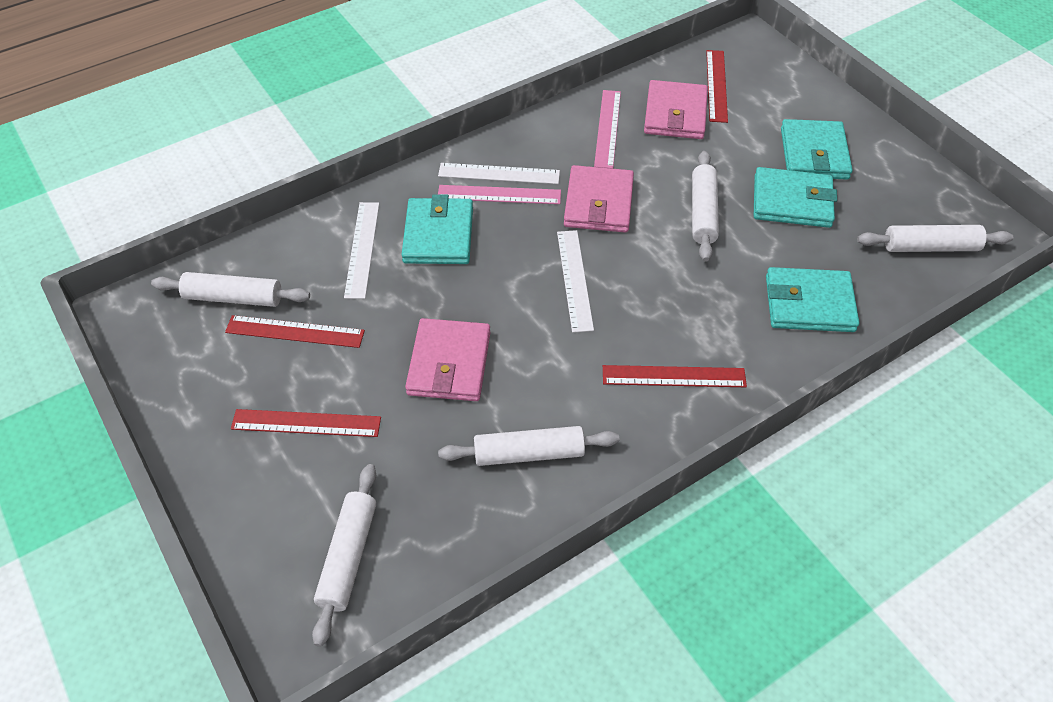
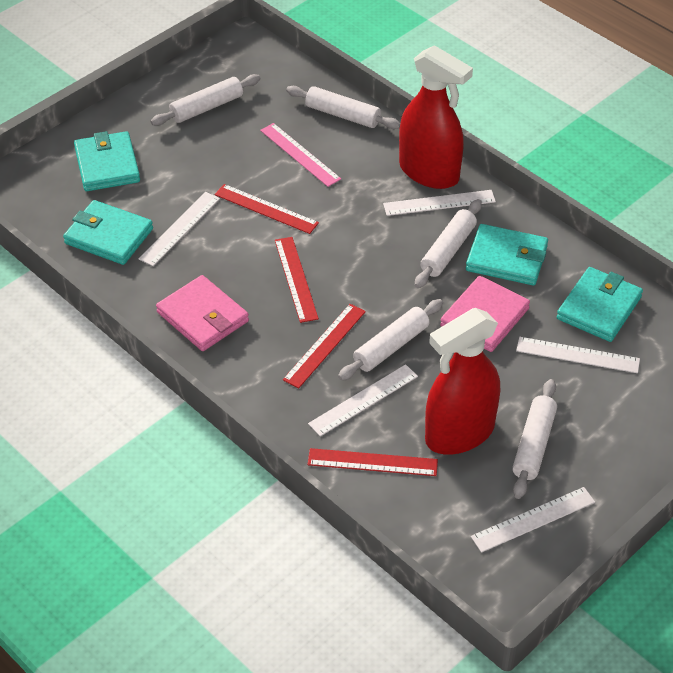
pink ruler: 2 -> 1
pink wallet: 3 -> 2
red spray bottle: 0 -> 2
white ruler: 3 -> 5

